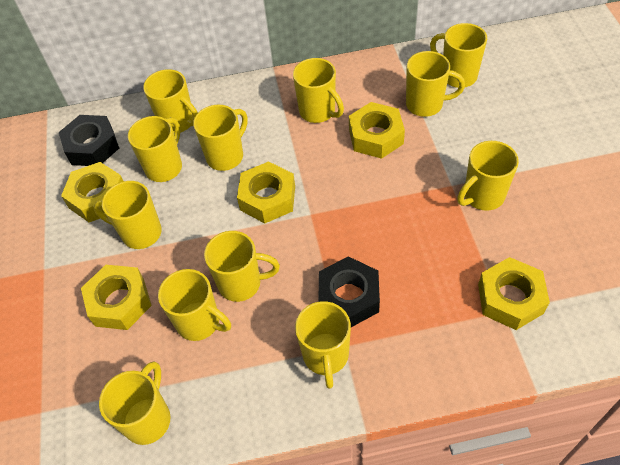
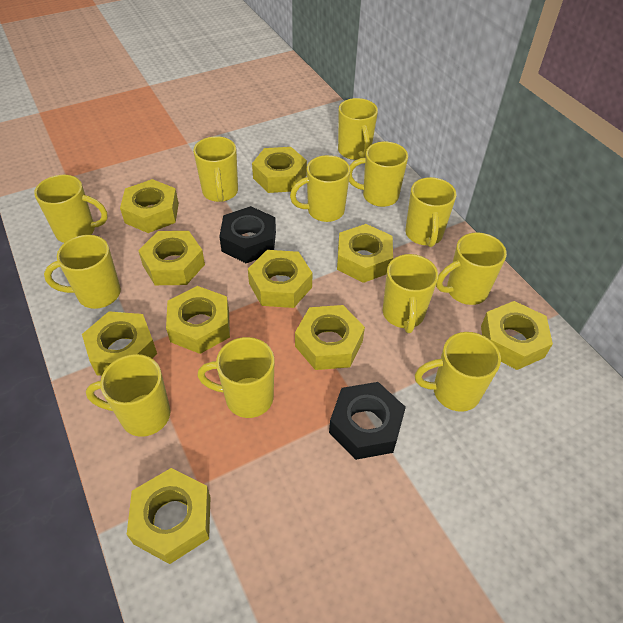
yellow nut: 5 -> 10

